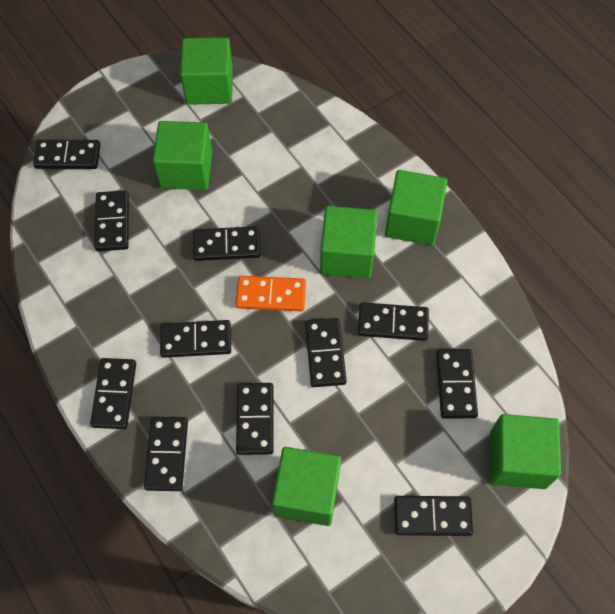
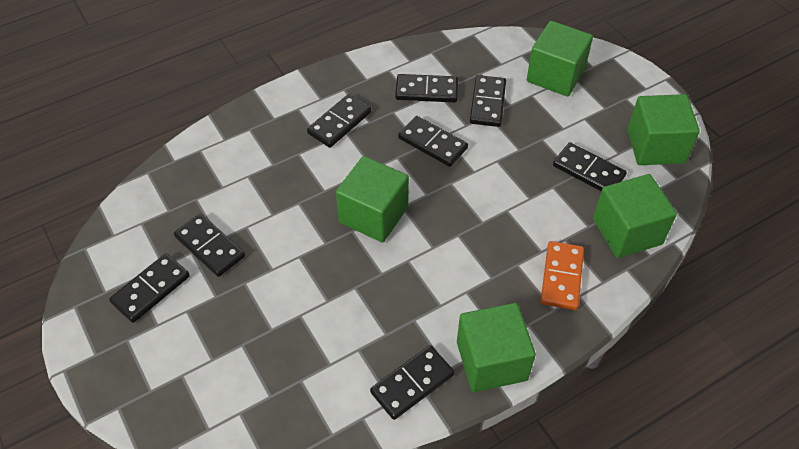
black domino: 11 -> 8
green cube: 6 -> 5

